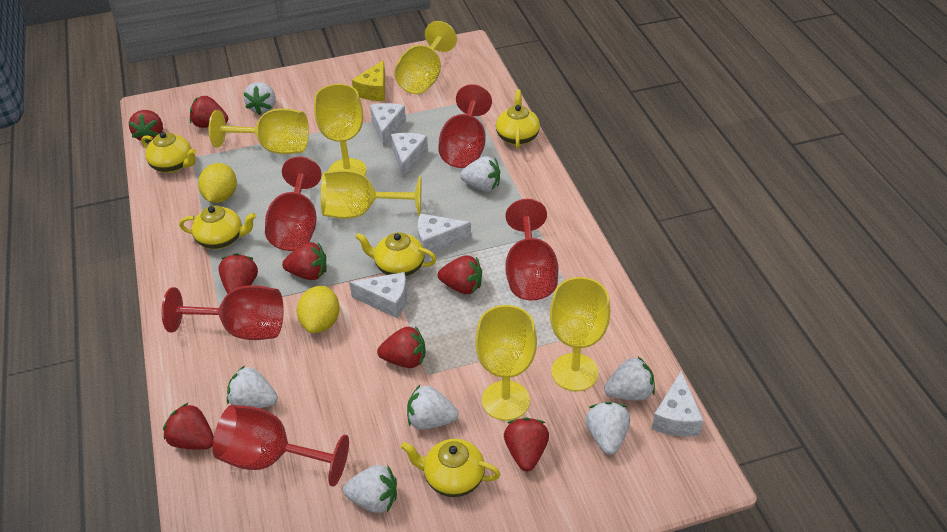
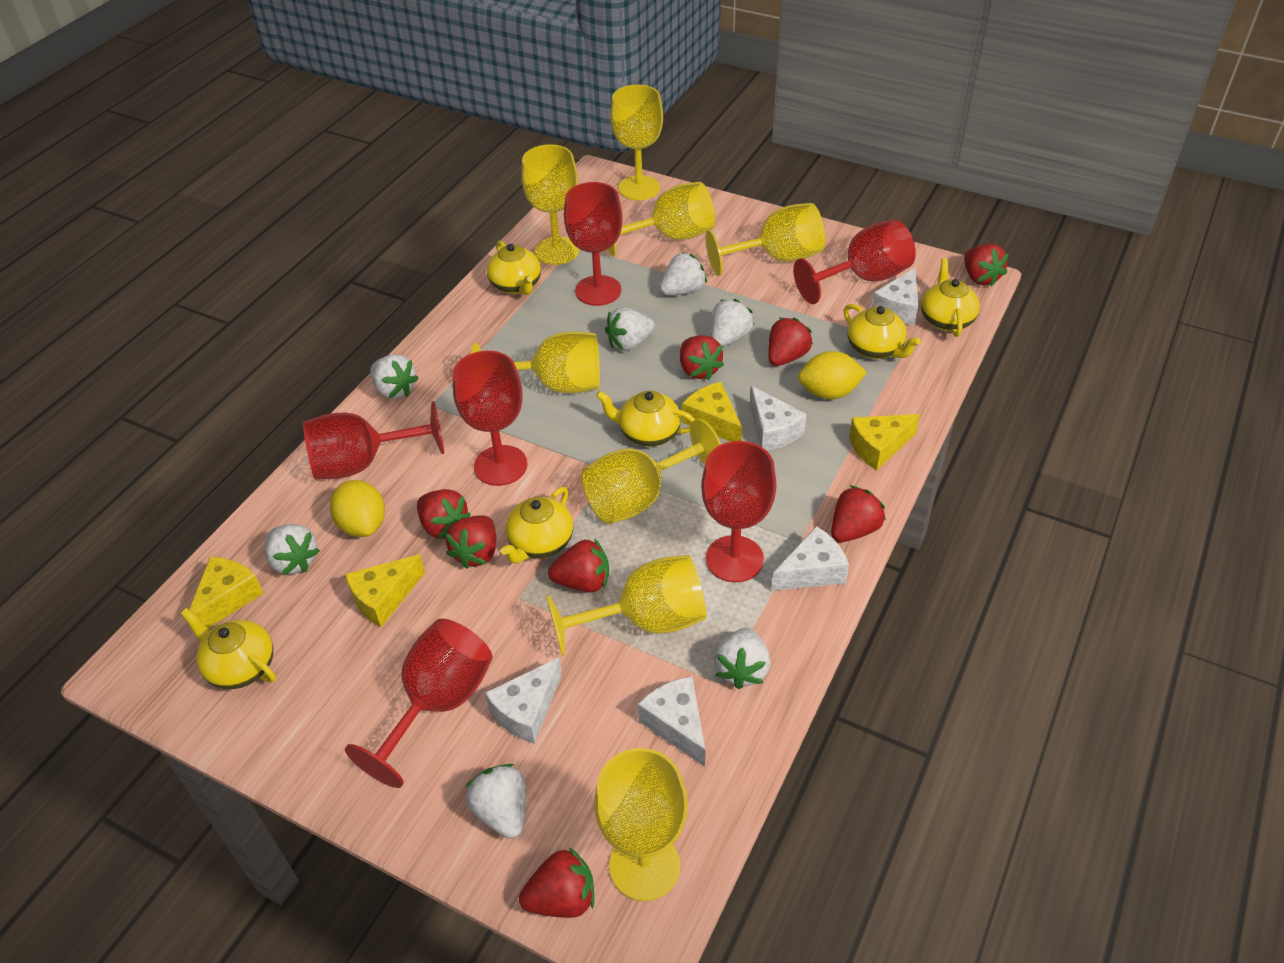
red goblet: 5 -> 6
yellow cheese: 1 -> 4
yellow goblet: 6 -> 8
yellow teapot: 5 -> 6

